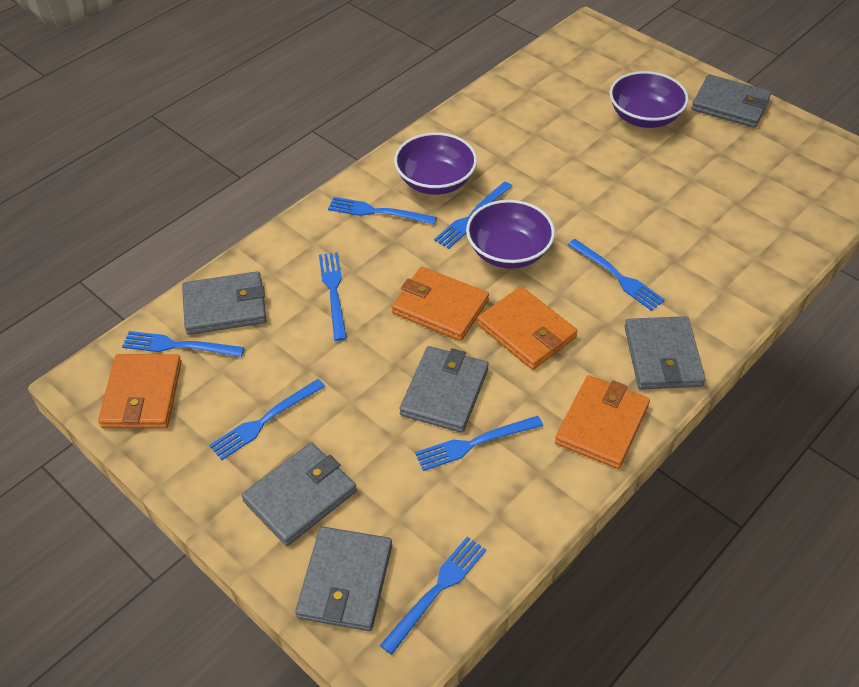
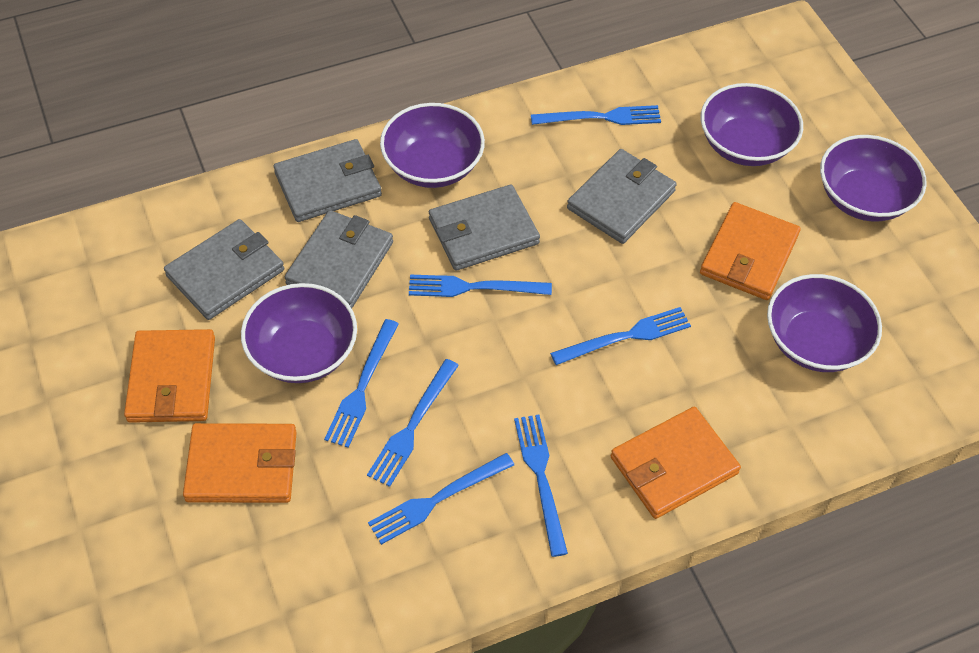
blue fork: 8 -> 7
grey wallet: 6 -> 5
purple bowl: 3 -> 5

